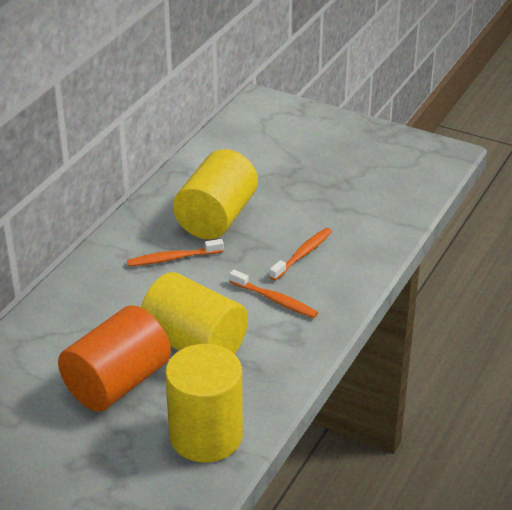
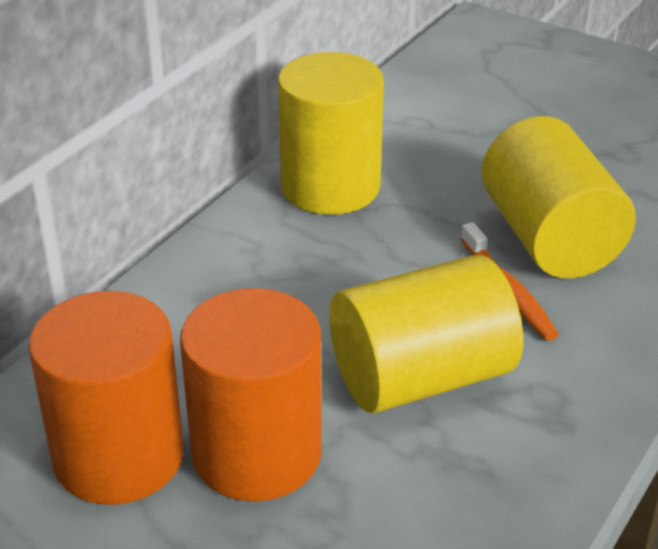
orange cylinder: 1 -> 2
orange toothbrush: 3 -> 1

